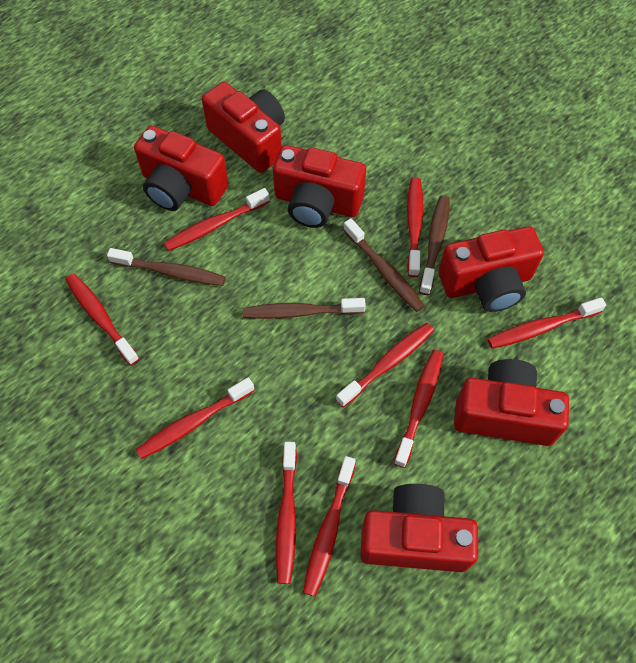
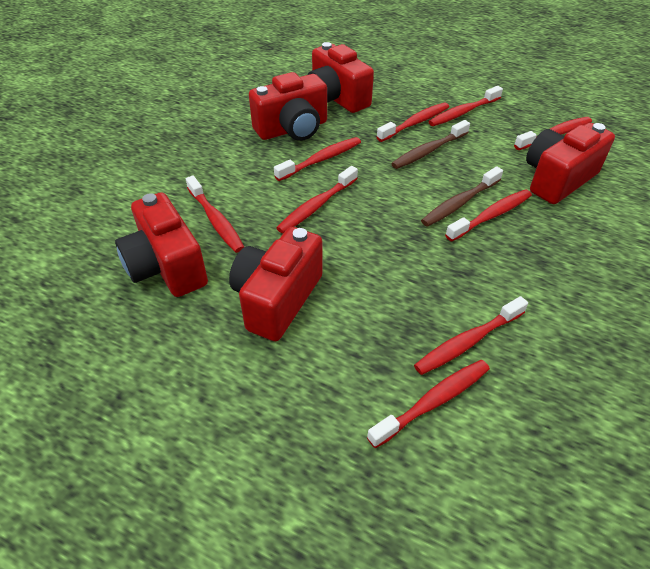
brown toothbrush: 4 -> 2
red camera: 6 -> 5

